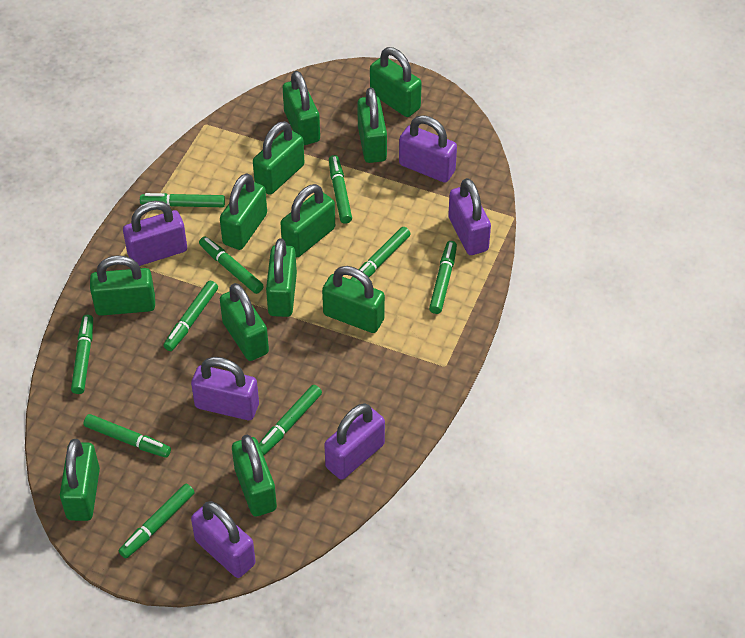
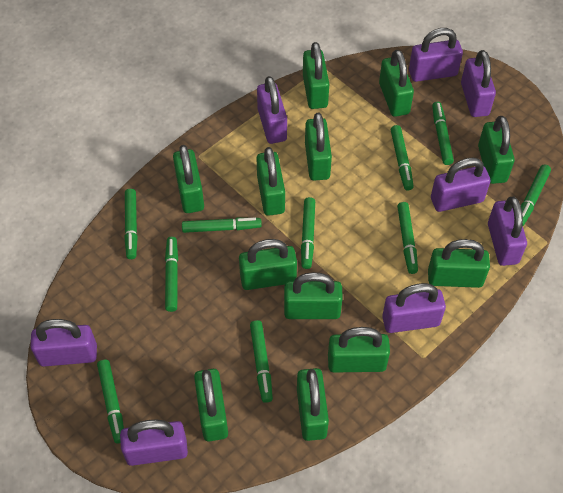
purple padlock: 6 -> 8

